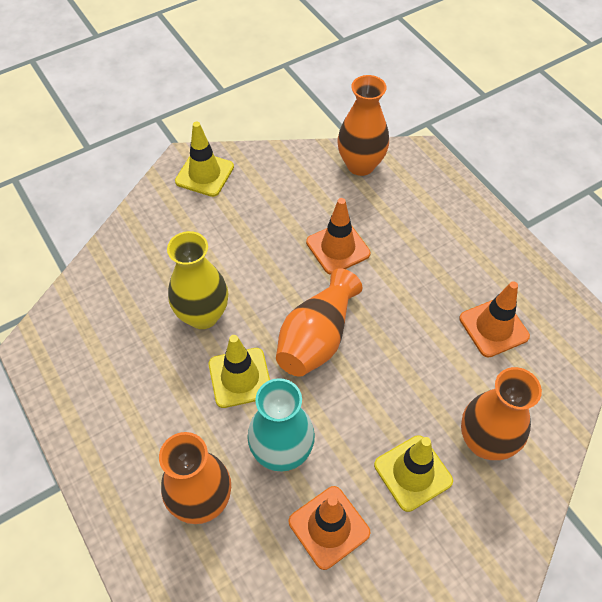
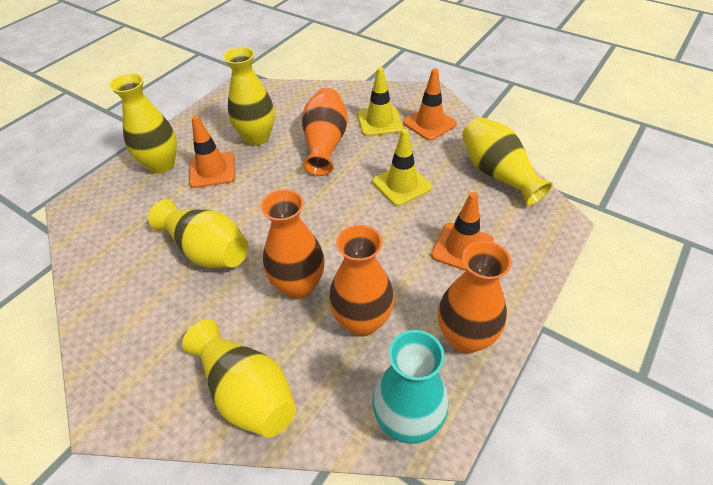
yellow traffic cone: 3 -> 2
yellow vase: 1 -> 5

